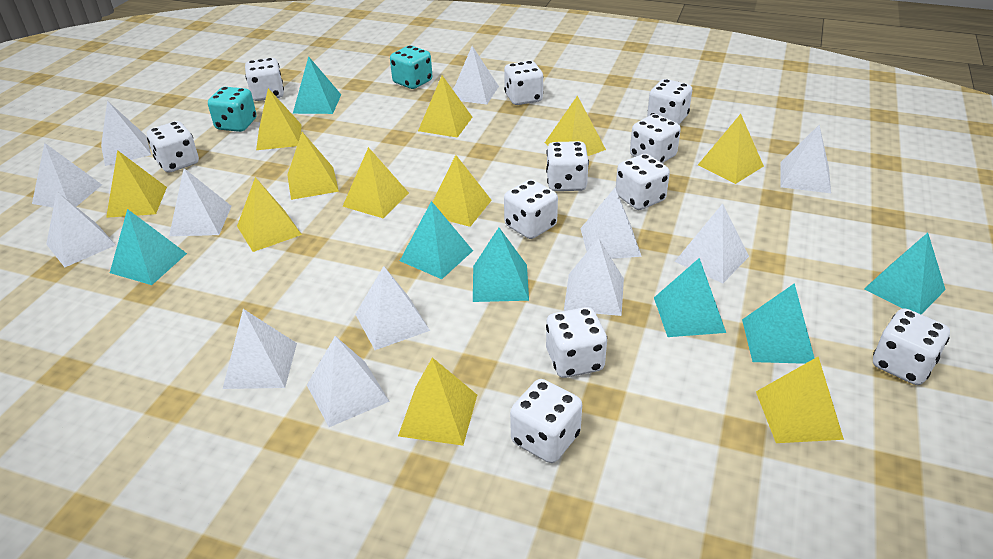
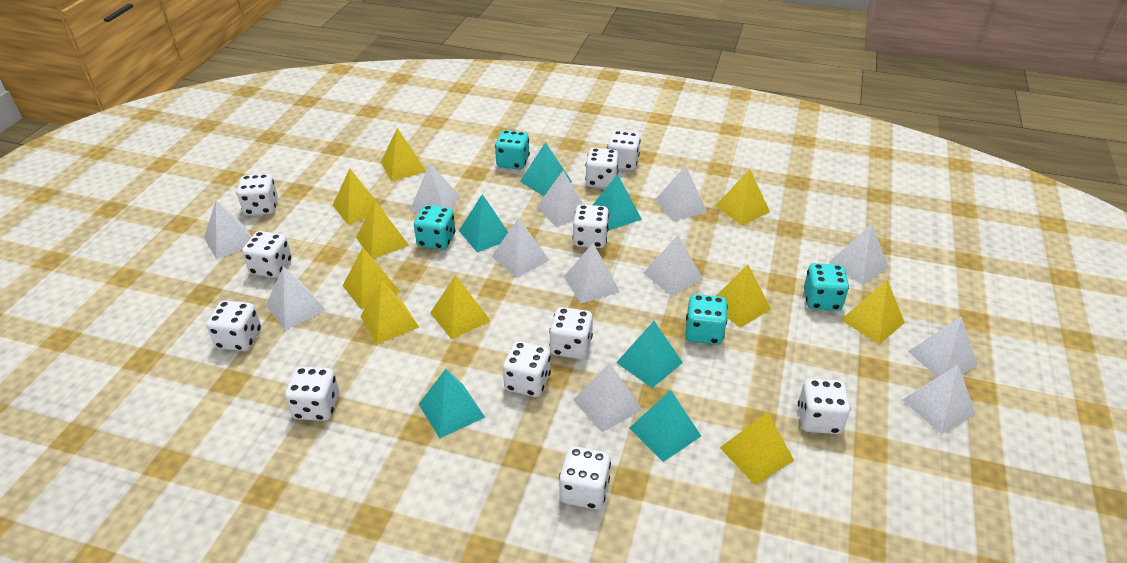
turquoise dice: 2 -> 4
turquoise pyramid: 7 -> 6
yellow pyramid: 11 -> 10

